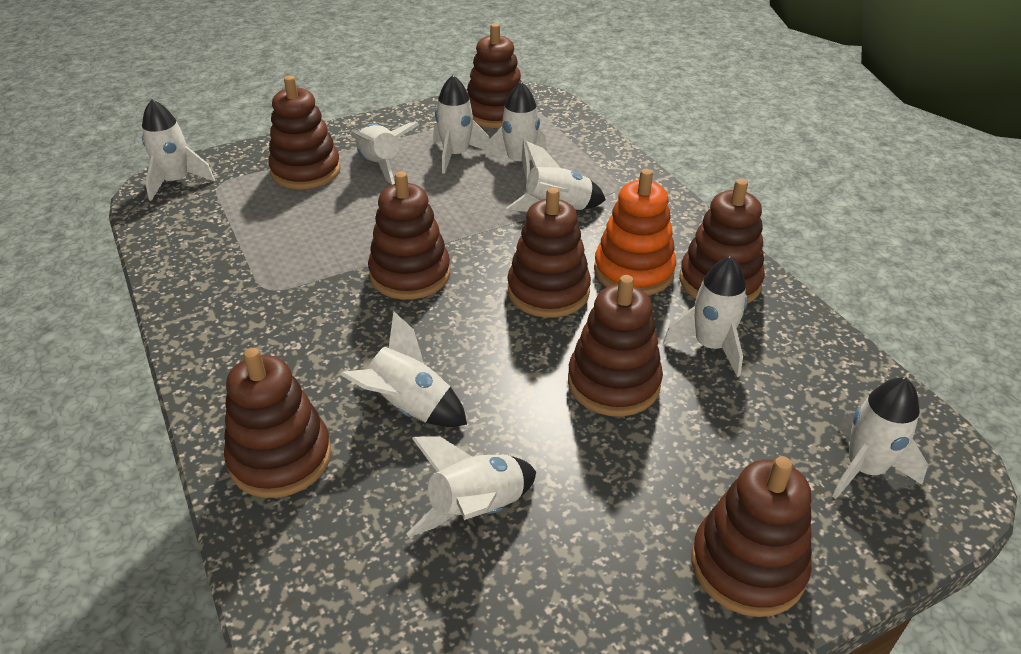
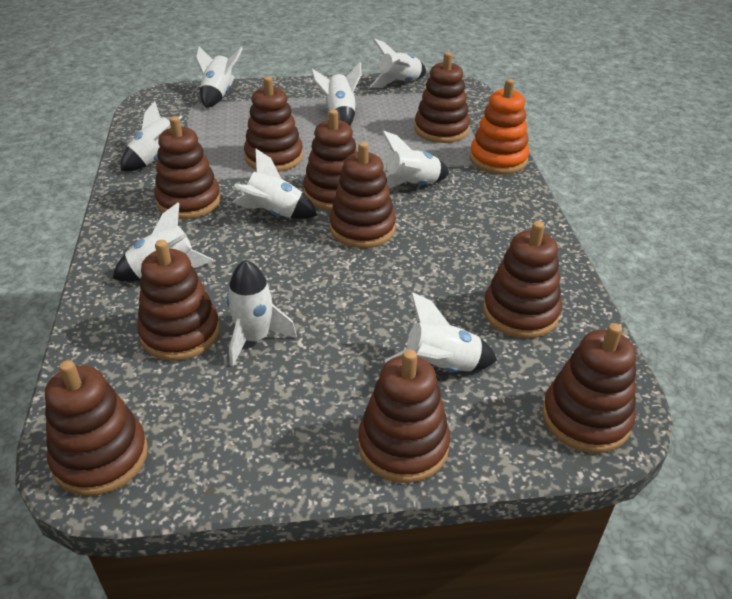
brown stacking toy: 8 -> 10

